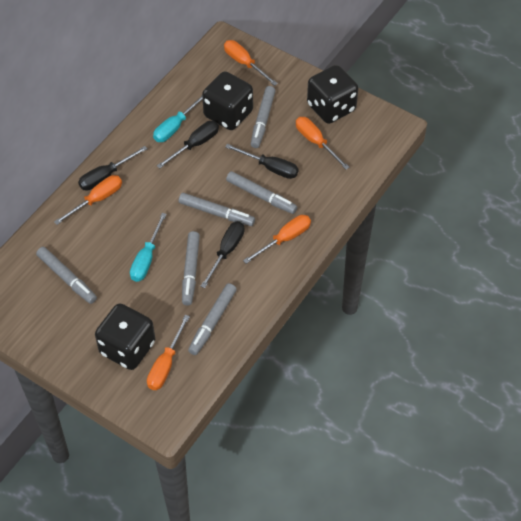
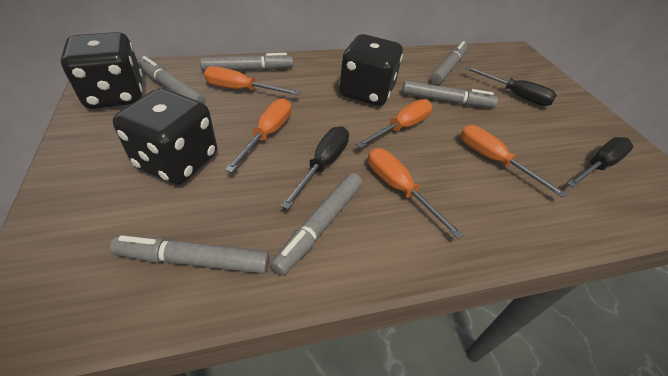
black screwdriver: 4 -> 3
turquoise screwdriver: 2 -> 0

